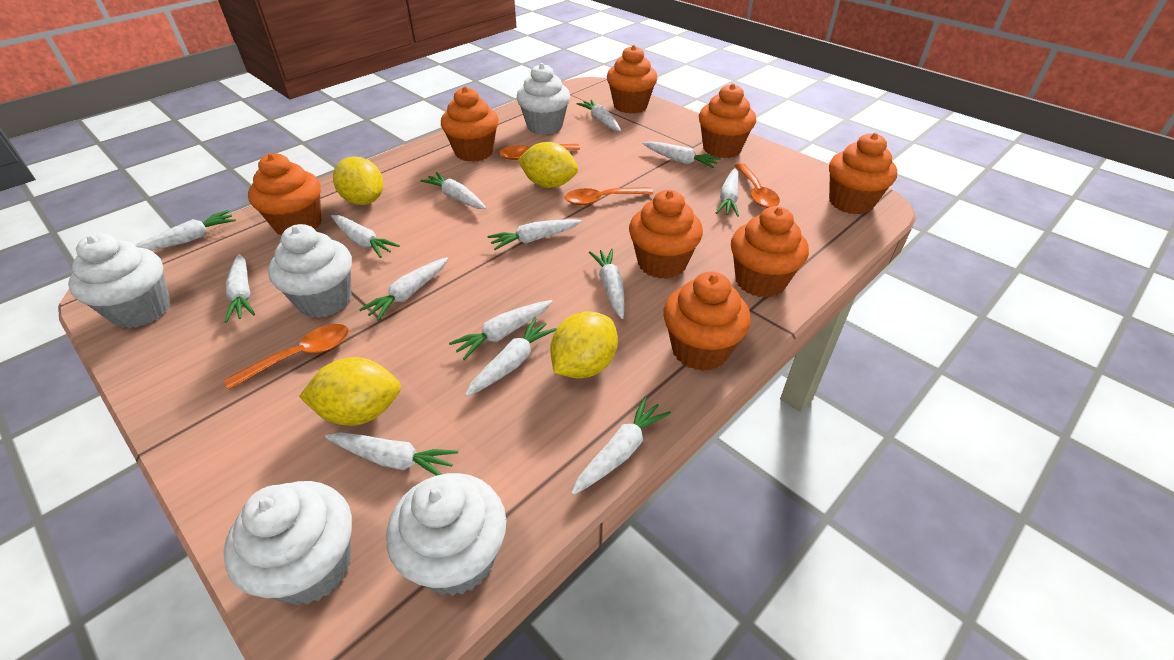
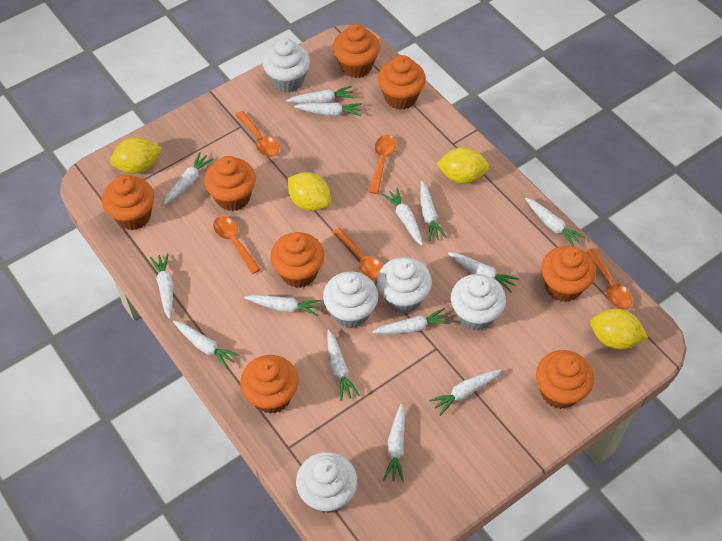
orange spoon: 4 -> 5

